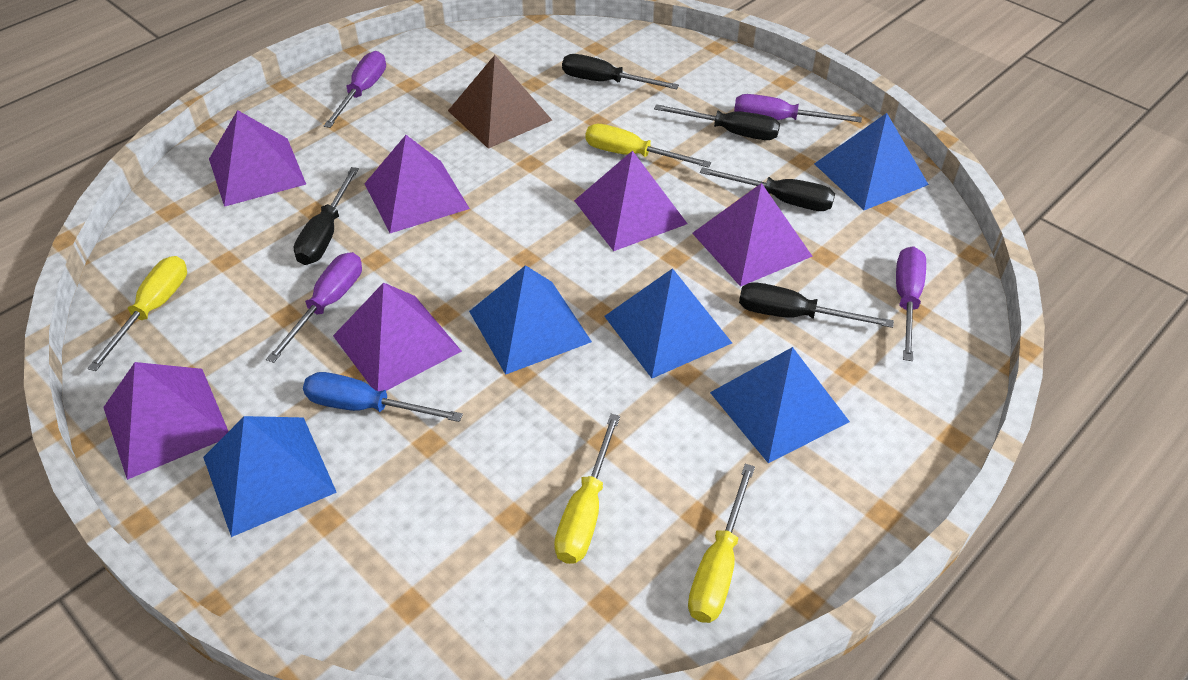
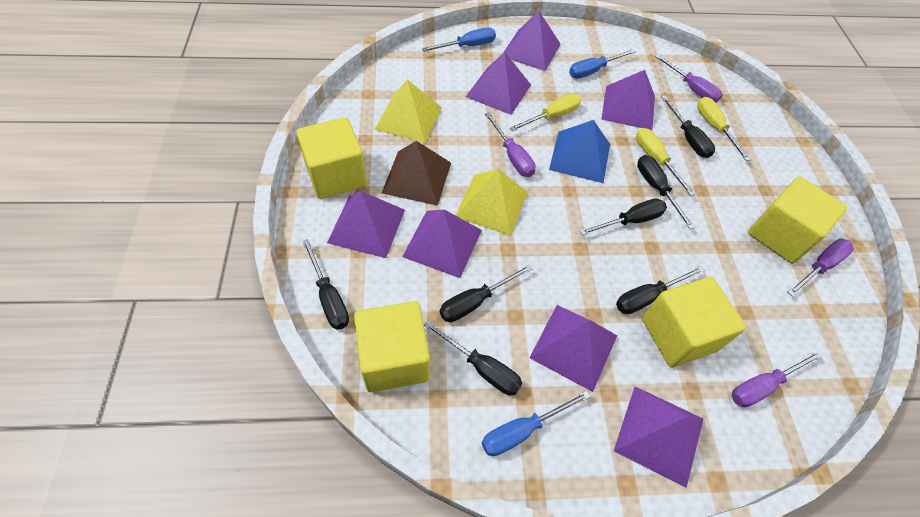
black screwdriver: 5 -> 7
blue pyramid: 5 -> 1
blue screwdriver: 1 -> 3
purple pyramid: 6 -> 7
yellow cube: 0 -> 4
yellow pyramid: 0 -> 2
yellow screwdriver: 4 -> 3

